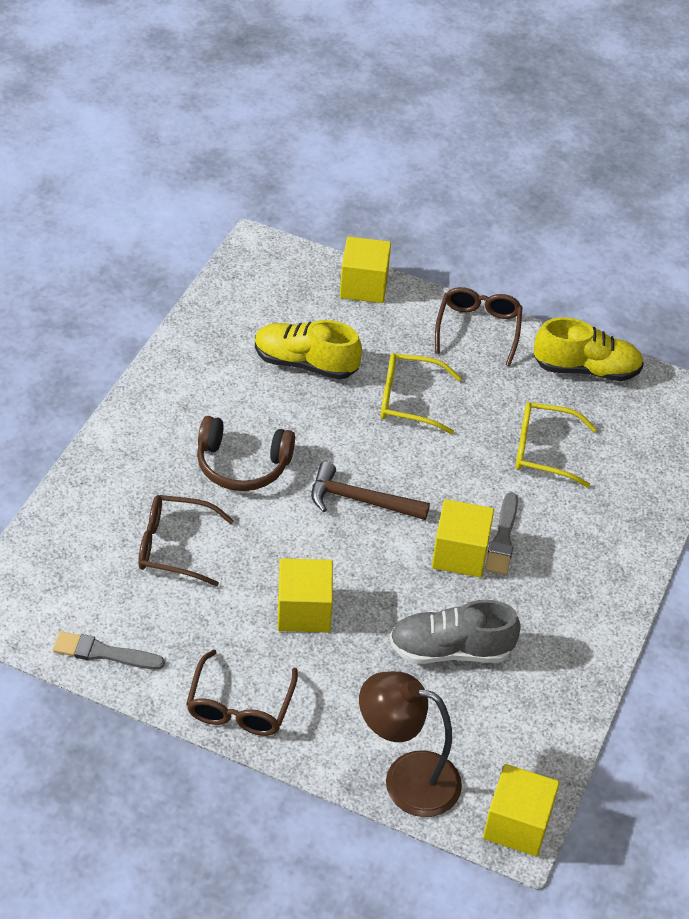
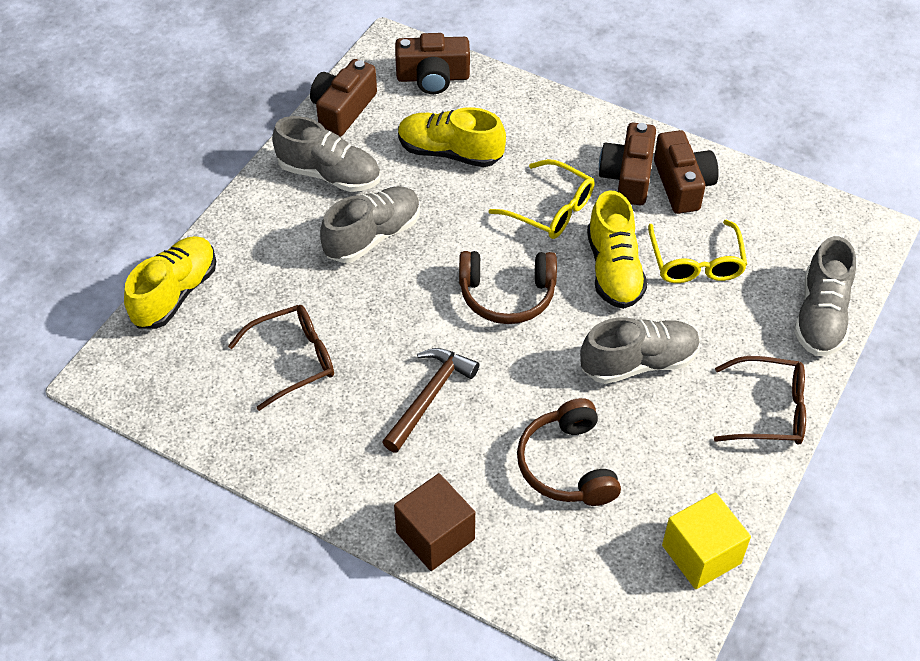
brown camera: 0 -> 4
brown cube: 0 -> 1
brown glasses: 3 -> 2
brown headphones: 1 -> 2
brown lamp: 1 -> 0
grey brush: 2 -> 0
grey shoe: 1 -> 4
yellow cube: 4 -> 1
yellow shoe: 2 -> 3

